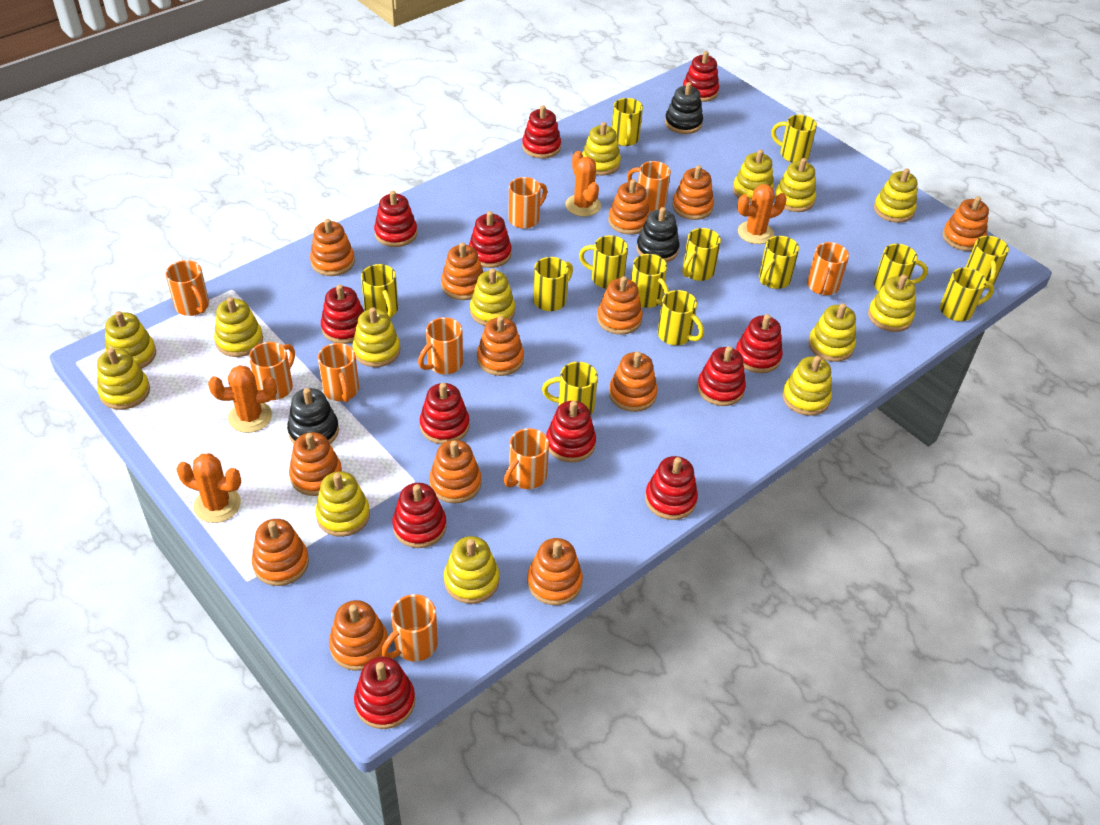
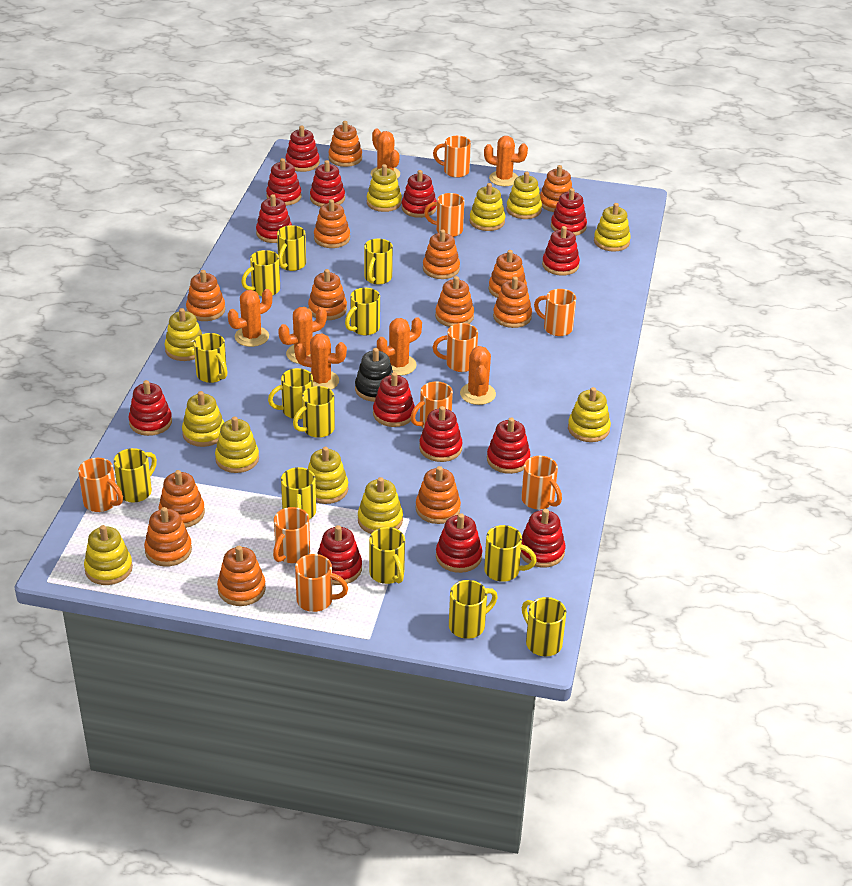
black stacking toy: 3 -> 1
orange cactus: 4 -> 7
red stacking toy: 12 -> 14
yellow stacking toy: 14 -> 11

